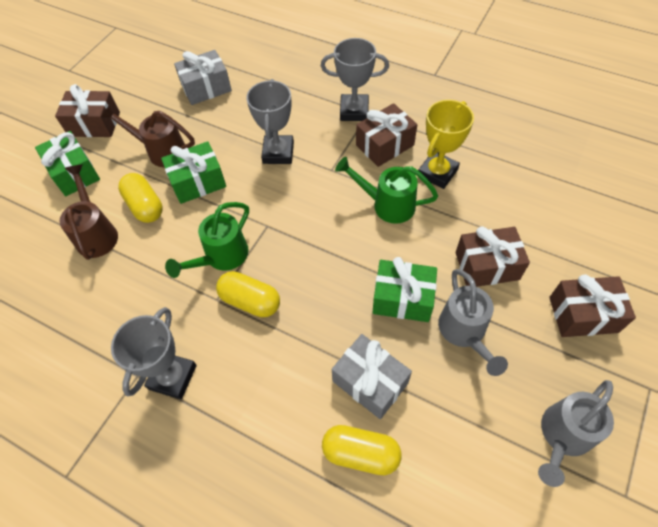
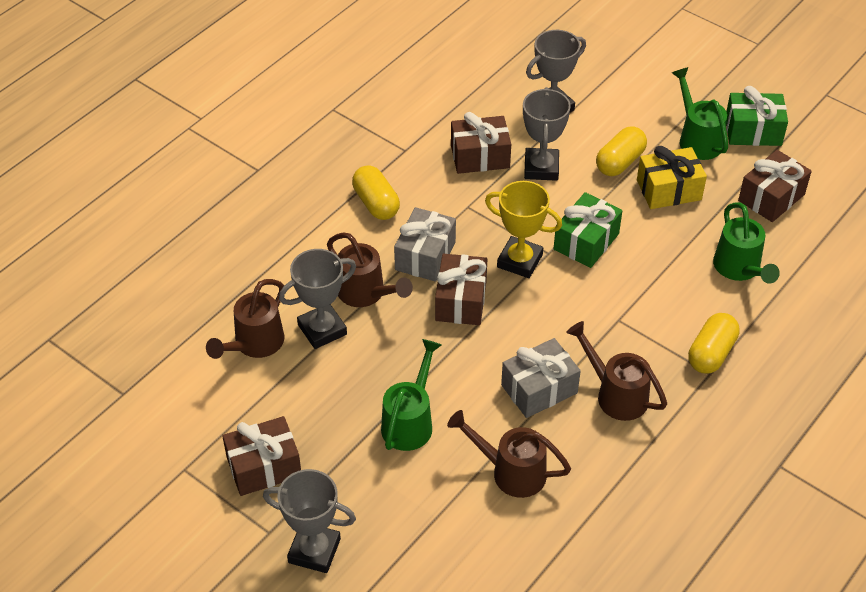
brown watering can: 2 -> 4
green gift: 3 -> 2
green watering can: 2 -> 3
grey trophy: 3 -> 4
grey watering can: 2 -> 0
yellow gift: 0 -> 1

